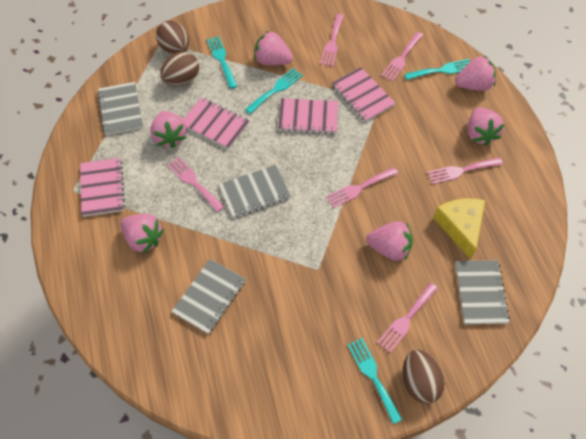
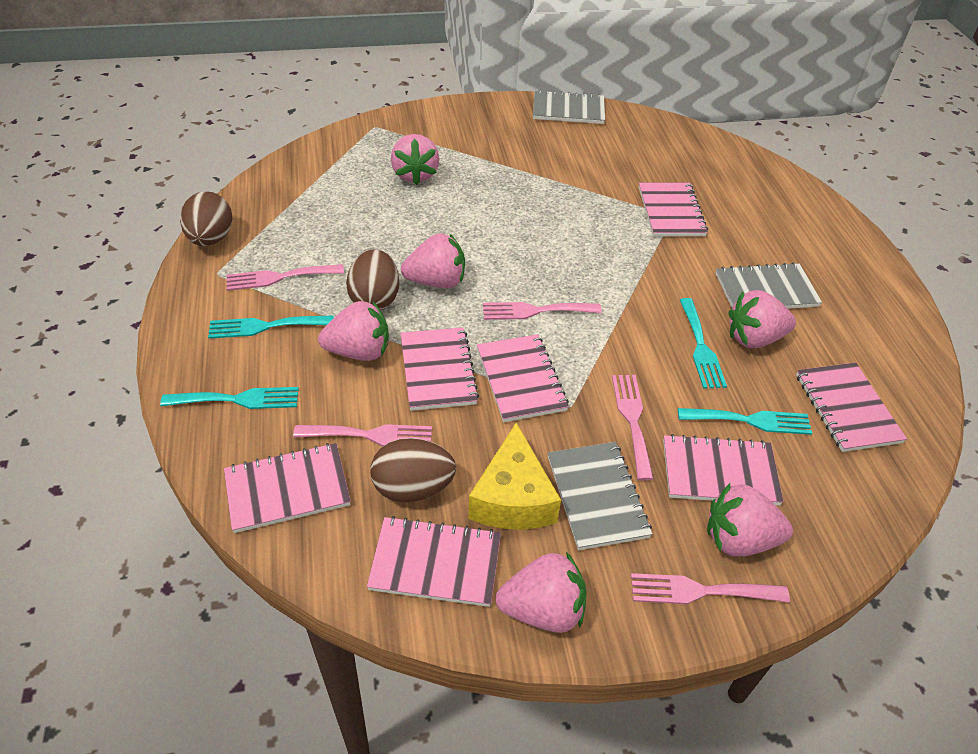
grey notebook: 4 -> 3
pink fork: 6 -> 5
pink notebook: 4 -> 7

